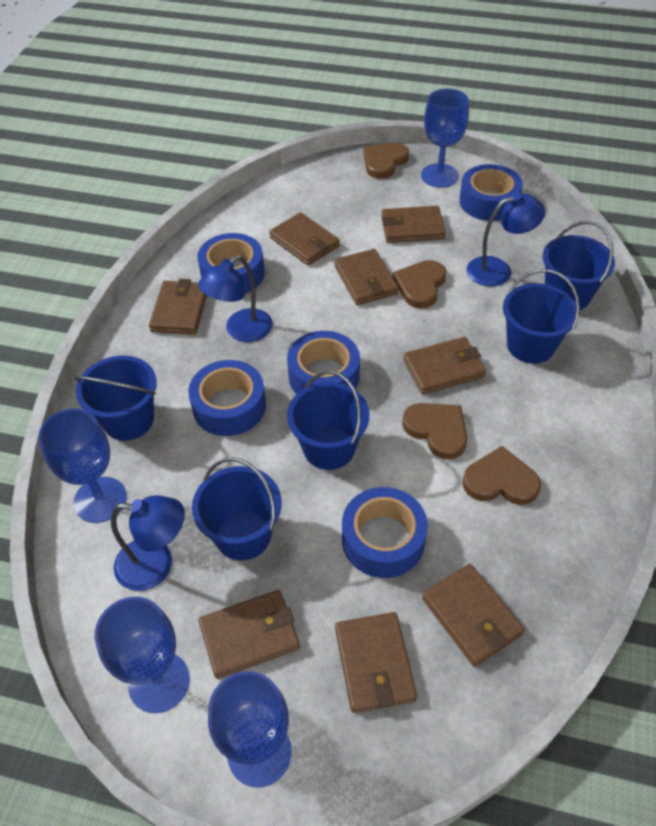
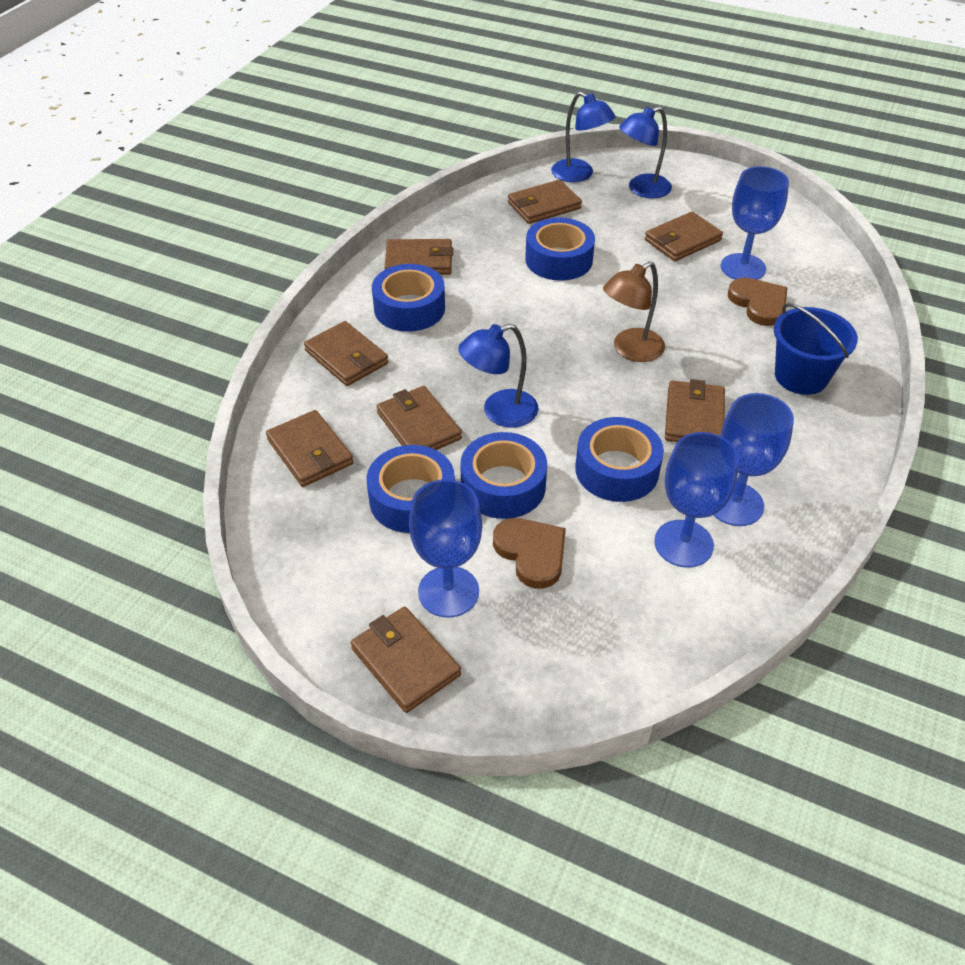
blue bucket: 5 -> 1
brown heart: 4 -> 2
brown lamp: 0 -> 1

